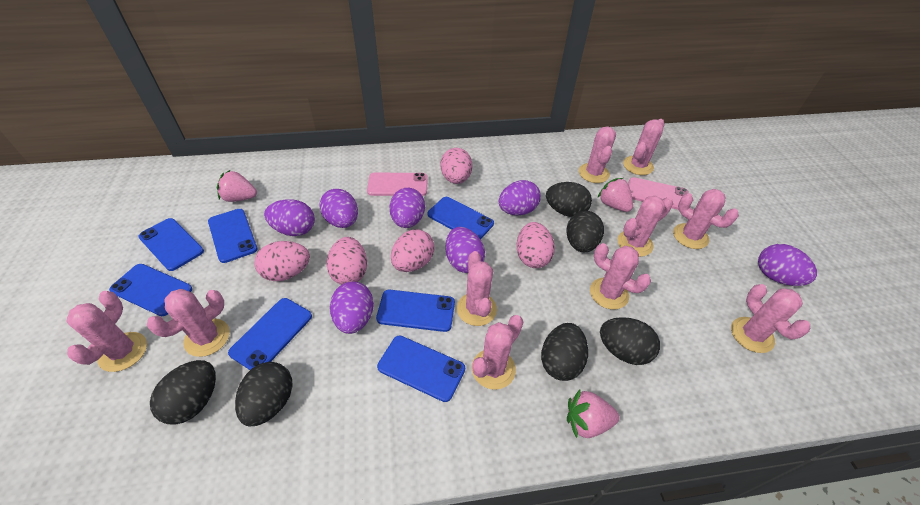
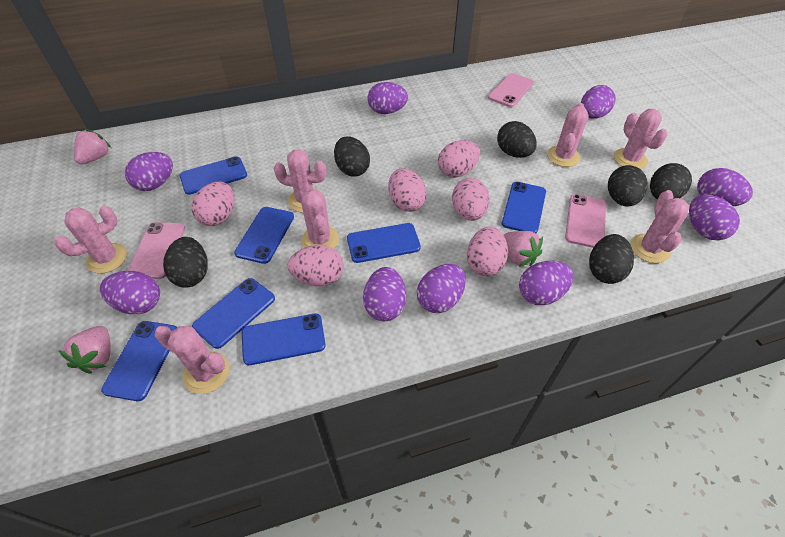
pink cactus: 10 -> 7
pink egg: 5 -> 6
pink phone: 2 -> 3
purple egg: 7 -> 9

